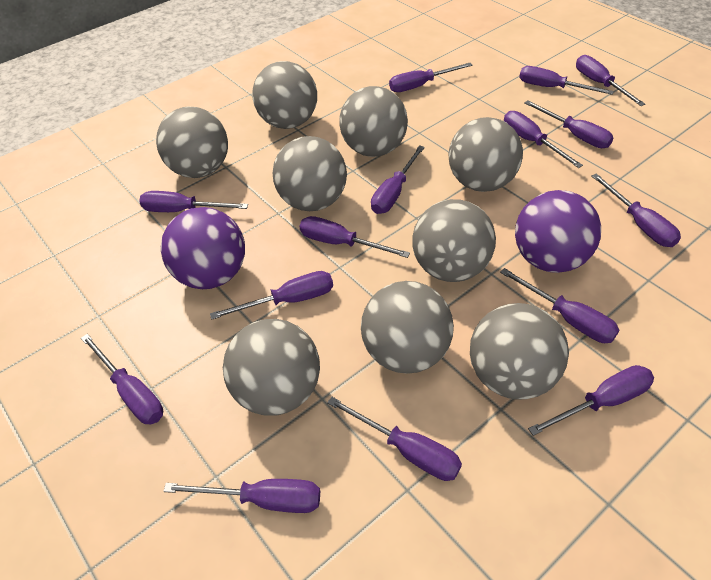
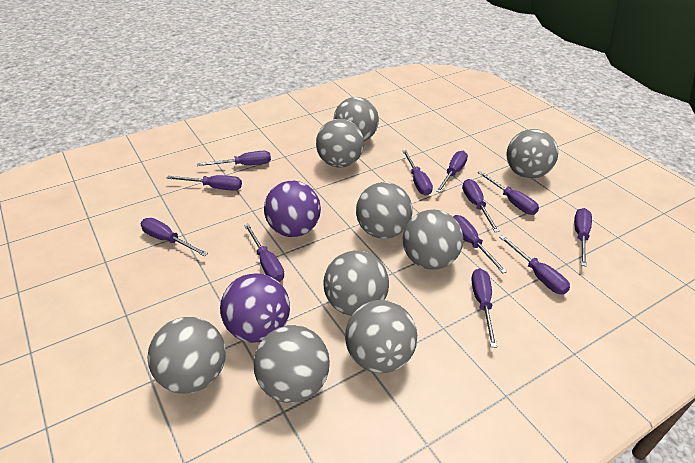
purple screwdriver: 15 -> 12

